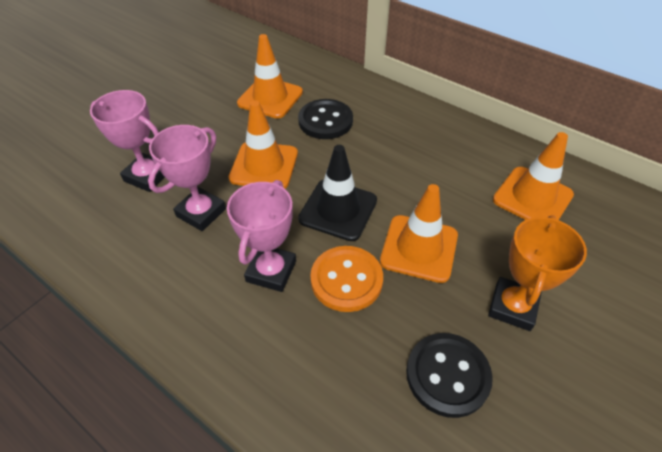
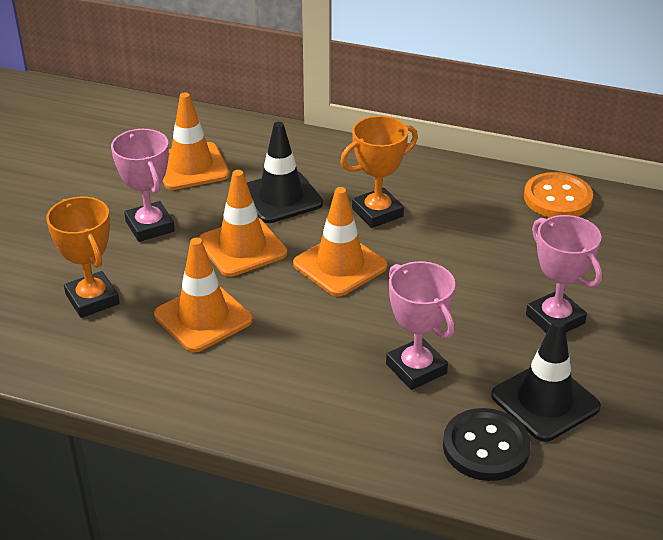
black button: 2 -> 1
black traffic cone: 1 -> 2
orange trophy: 1 -> 2

